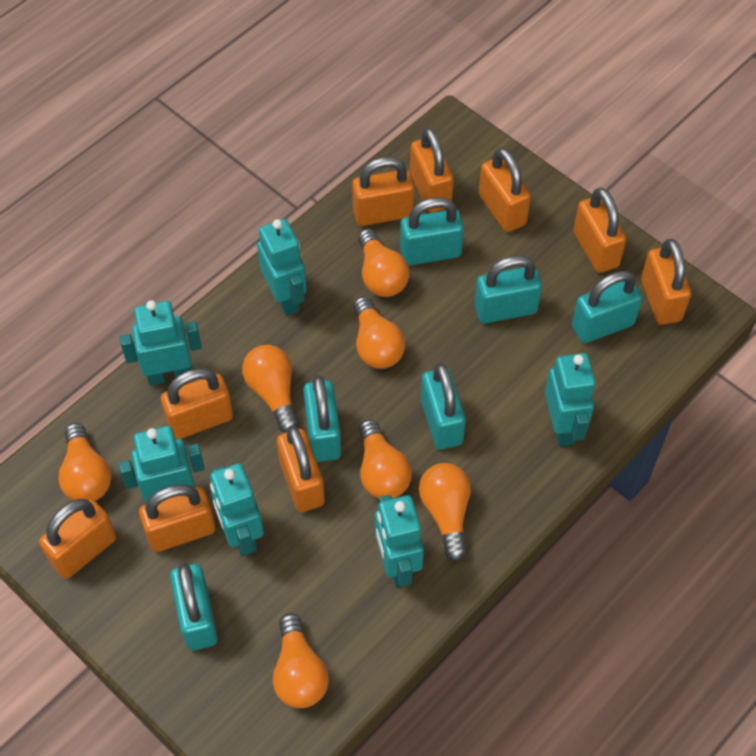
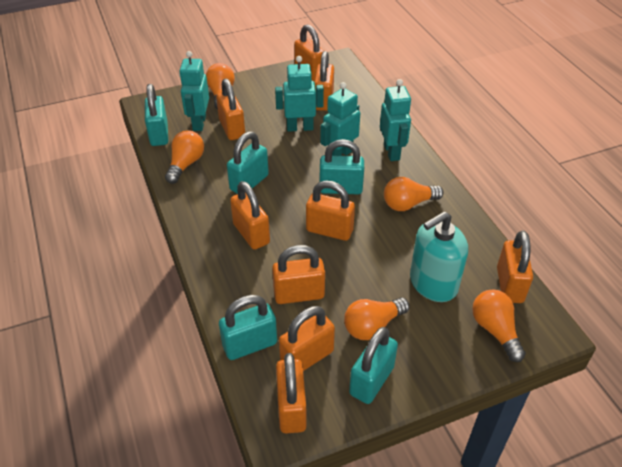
orange light bulb: 7 -> 5
turquoise padlock: 6 -> 5
turquoise robot: 6 -> 4
turquoise soap dispenser: 0 -> 1

